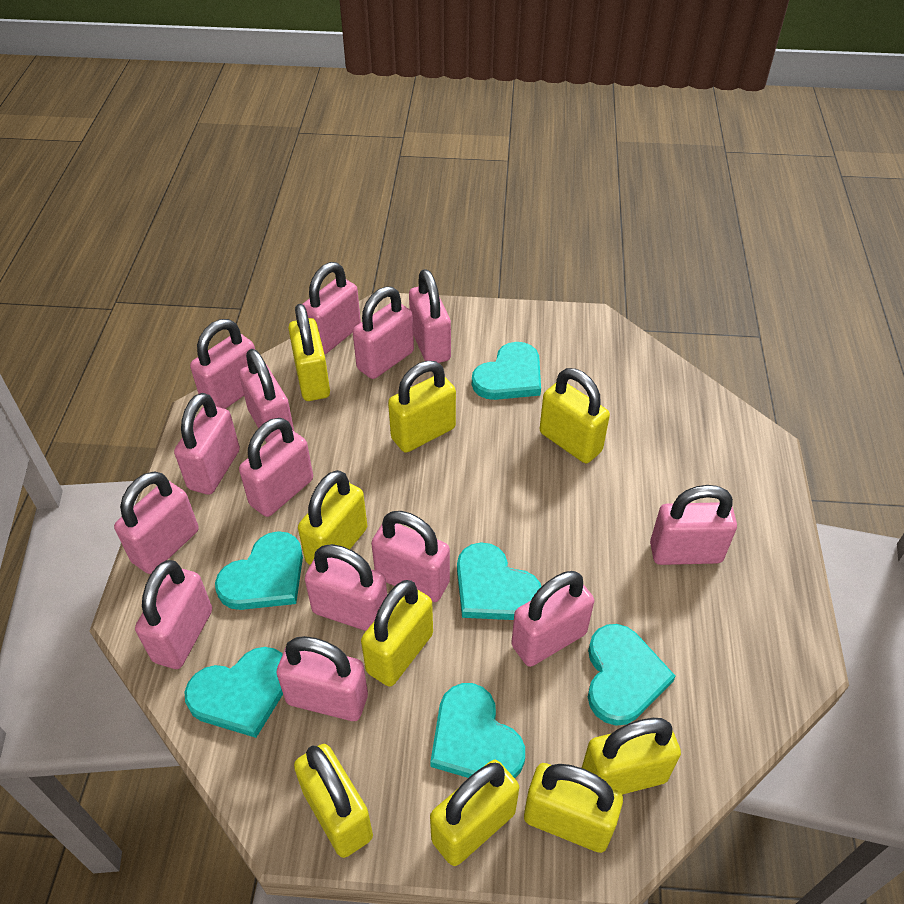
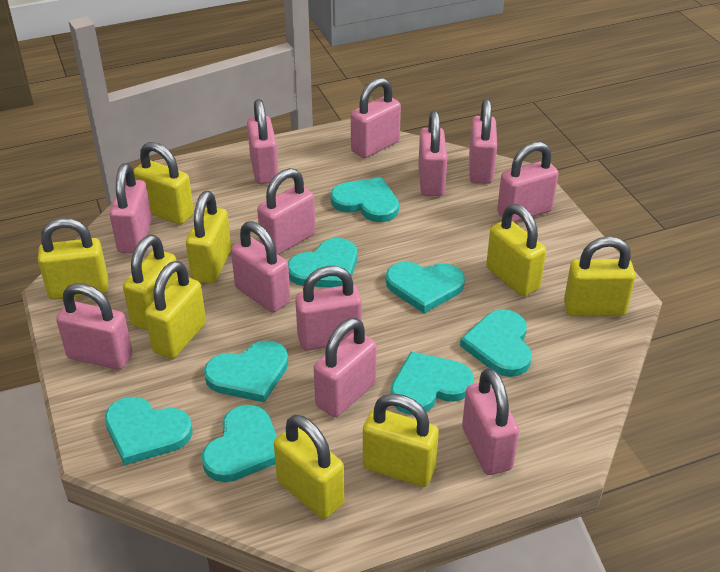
pink padlock: 14 -> 12
turquoise heart: 6 -> 8

